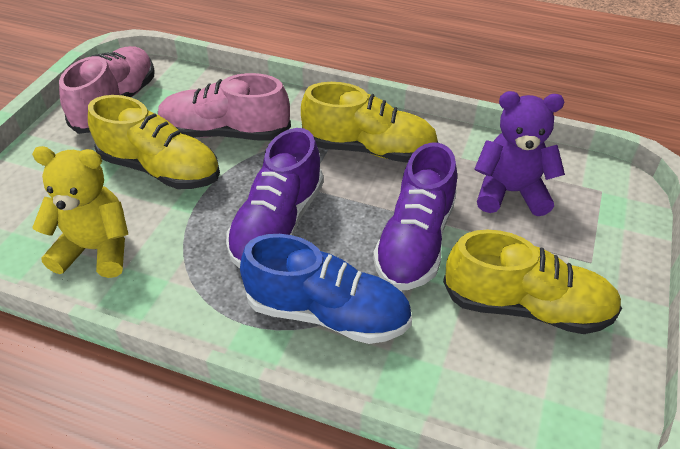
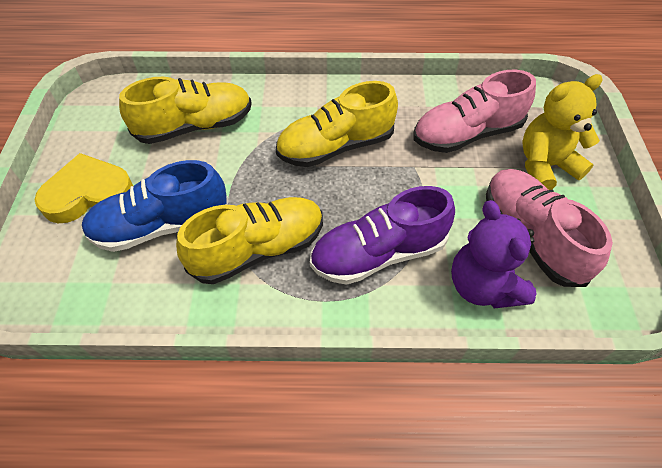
purple shoe: 2 -> 1
yellow heart: 0 -> 1

